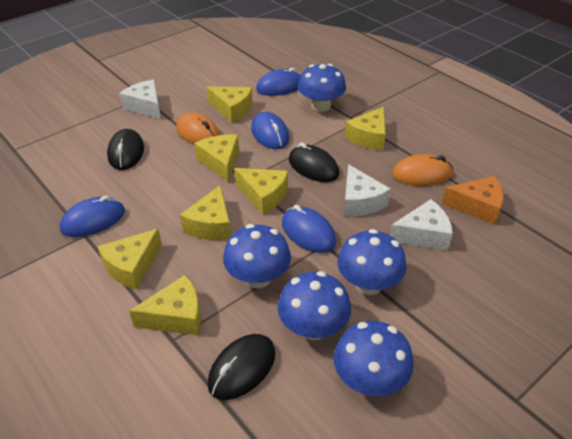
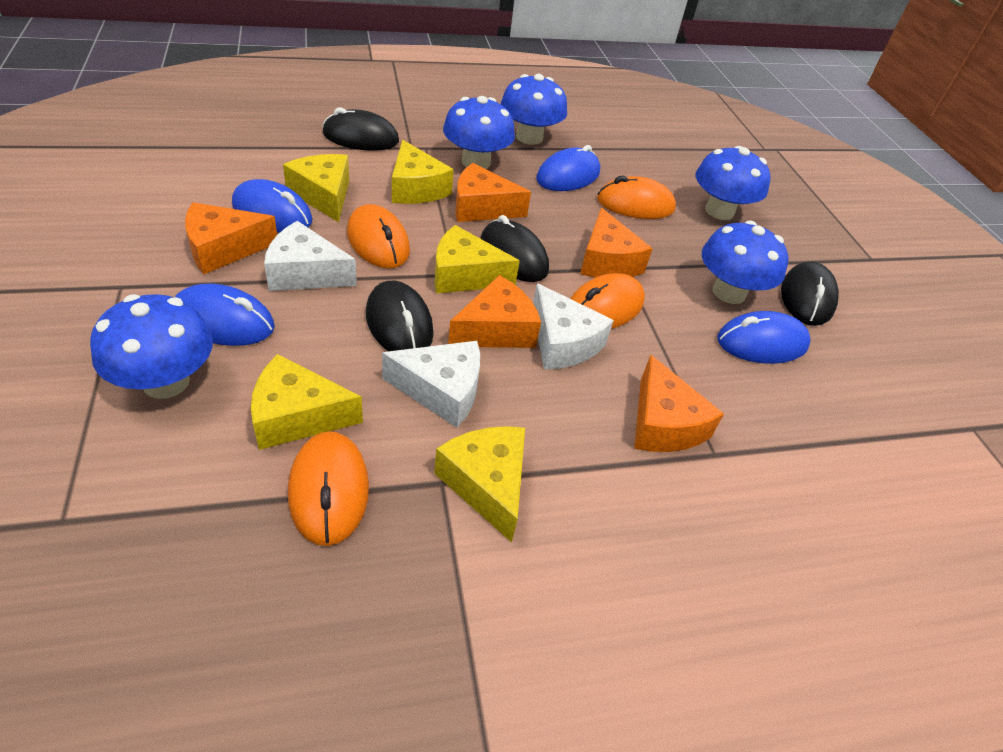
black mouse: 3 -> 4
orange cheese: 1 -> 5
orange mouse: 2 -> 4
yellow cheese: 7 -> 5

